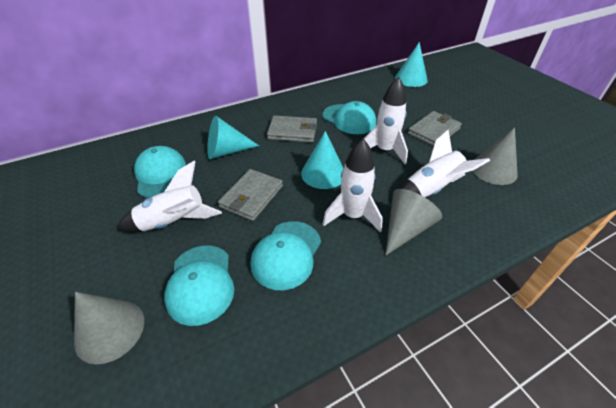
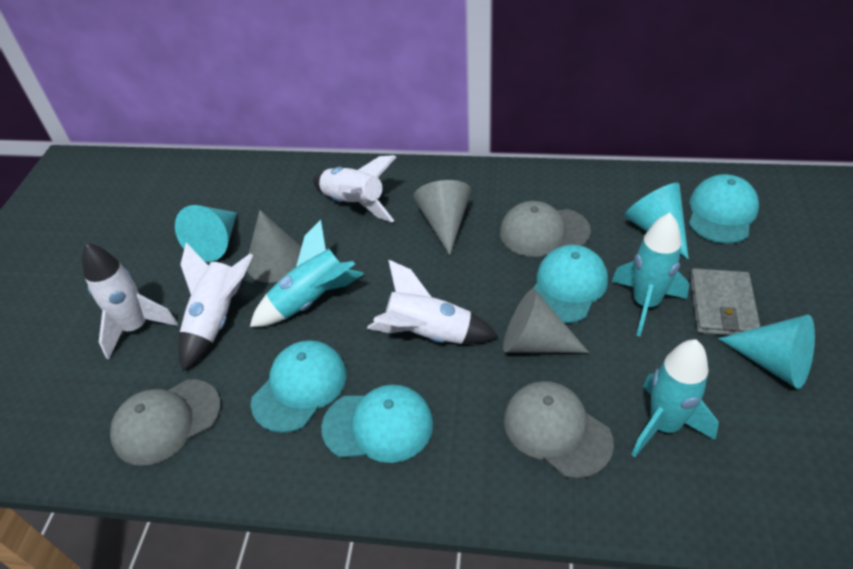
grey cap: 0 -> 3
grey wallet: 3 -> 1
turquoise rocket: 0 -> 3

